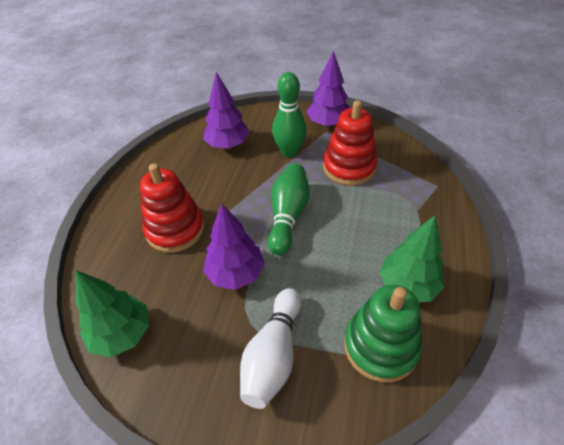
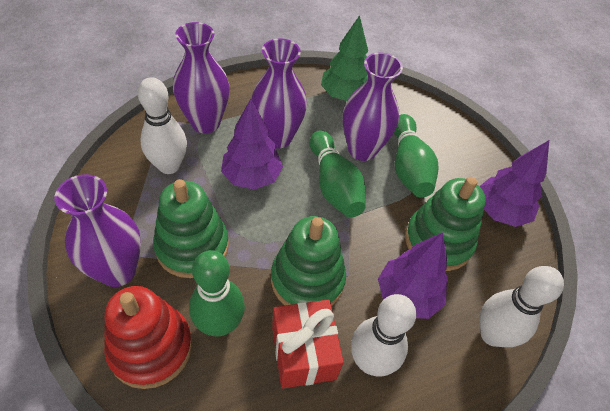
green bowling pin: 2 -> 3
green stacking toy: 1 -> 3
green tree: 2 -> 1
purple vase: 0 -> 4
red gift: 0 -> 1
red stacking toy: 2 -> 1
white bowling pin: 1 -> 3

